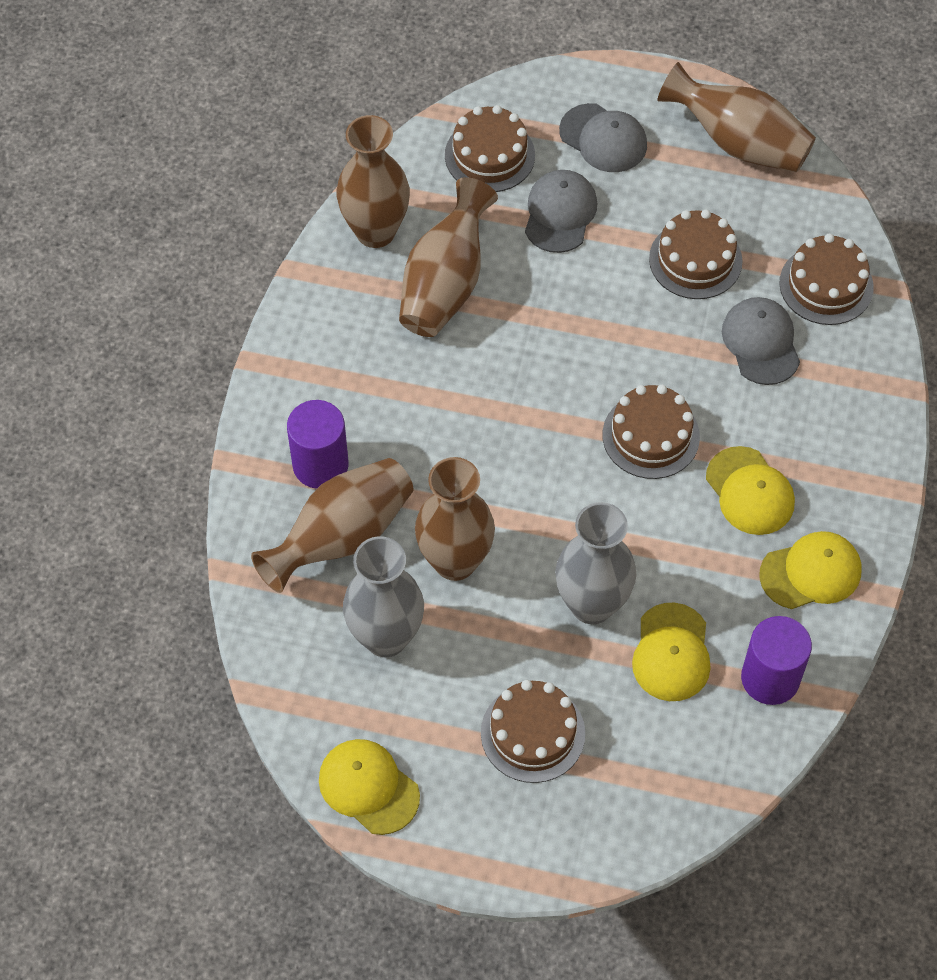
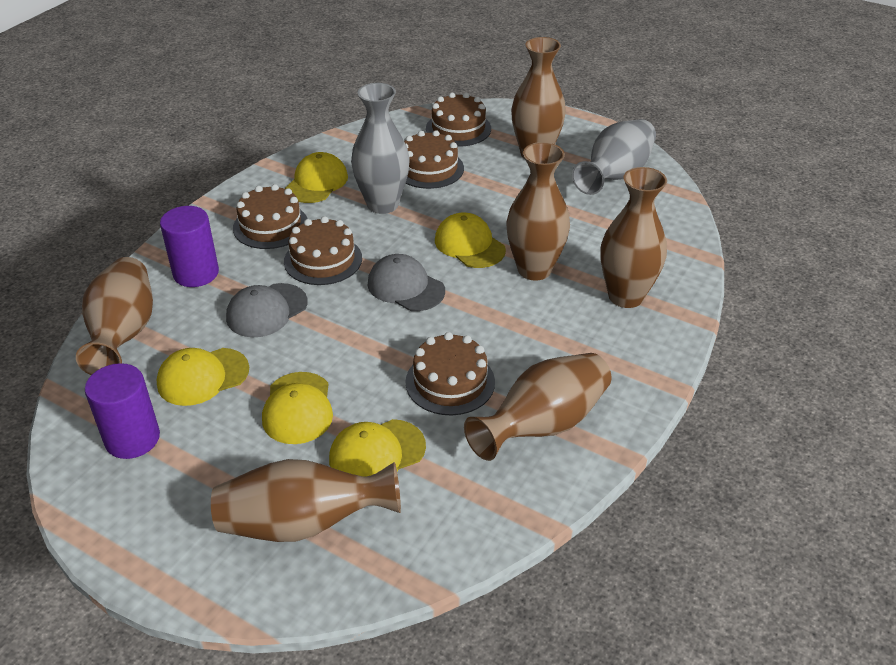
brown vase: 5 -> 6
grey cap: 3 -> 2
yellow cap: 4 -> 5

